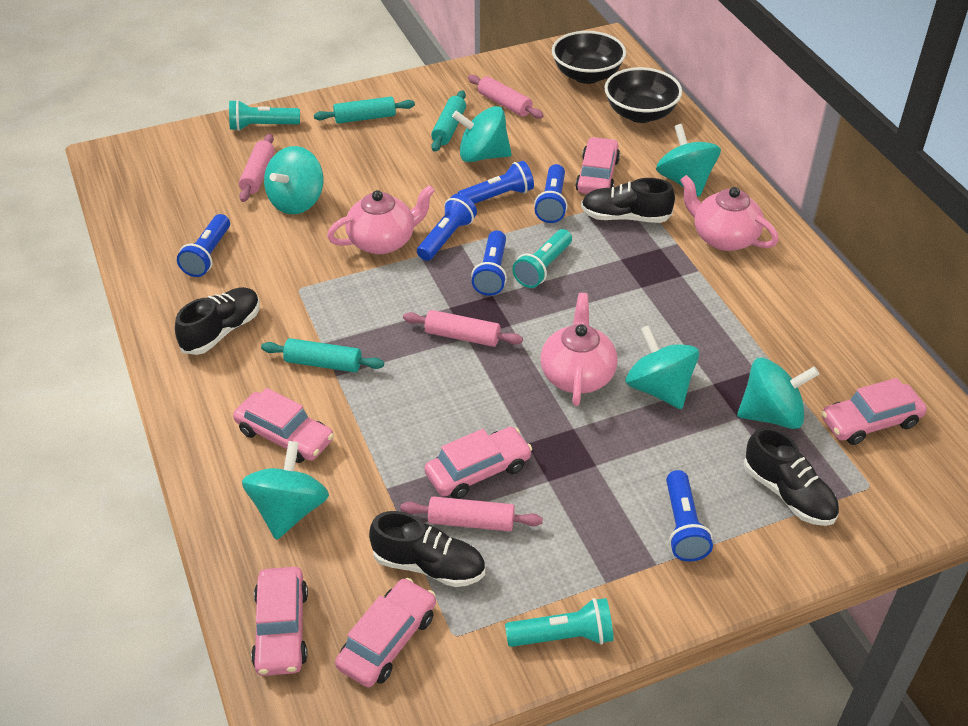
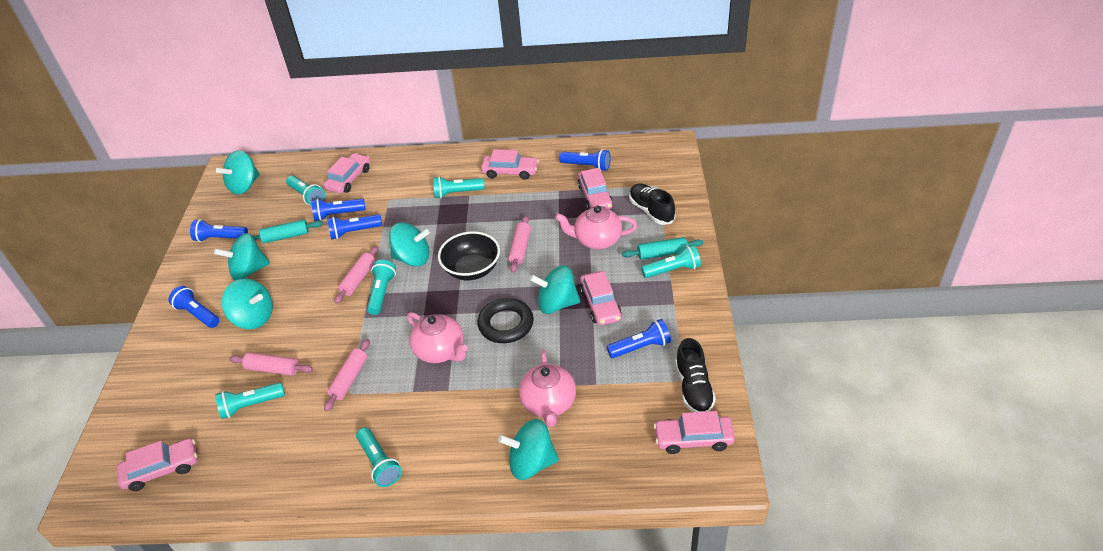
black bowl: 2 -> 1
black ring: 0 -> 1
black shoe: 4 -> 2
turquoise flashlight: 3 -> 6
turquoise rolling pin: 3 -> 2

